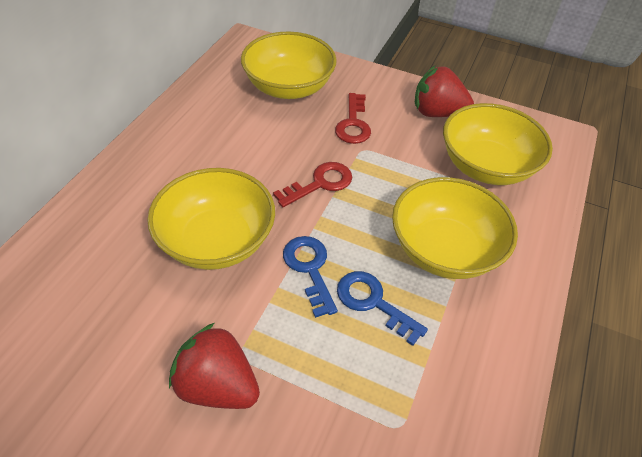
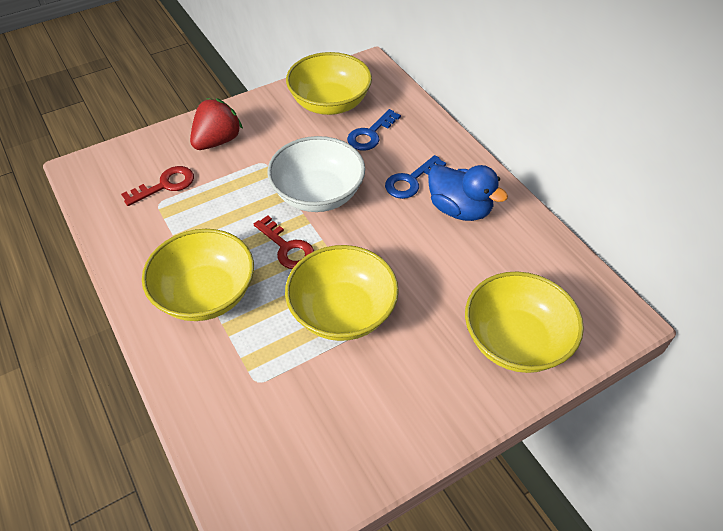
blue duck: 0 -> 1
red strawberry: 2 -> 1
white bowl: 0 -> 1

